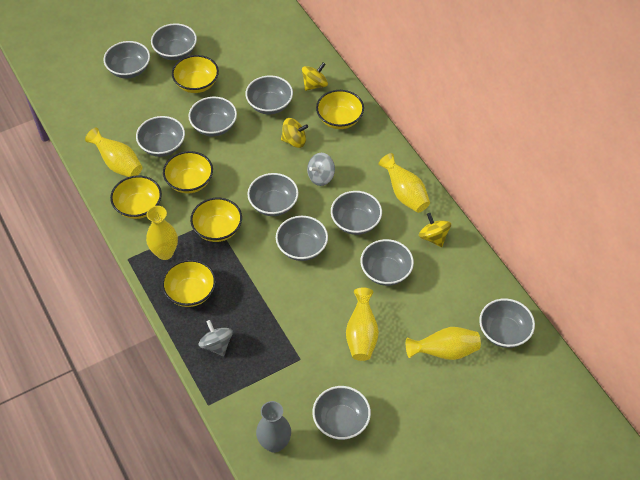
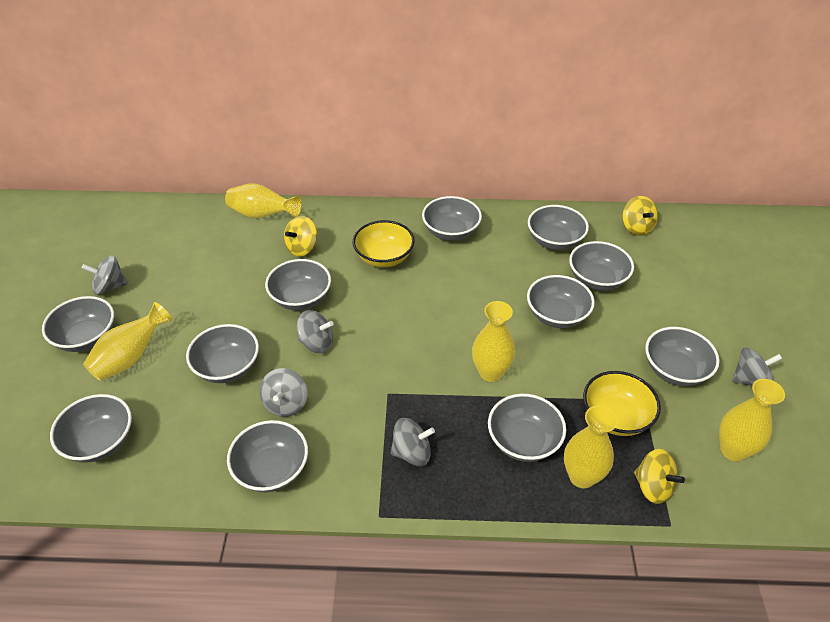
grey spinning top: 2 -> 5
grey vase: 1 -> 0
yellow bowl: 6 -> 2

